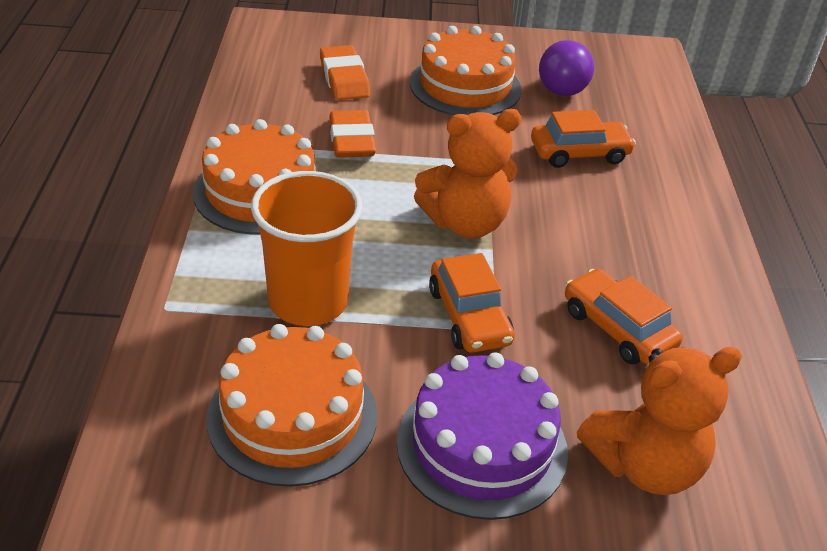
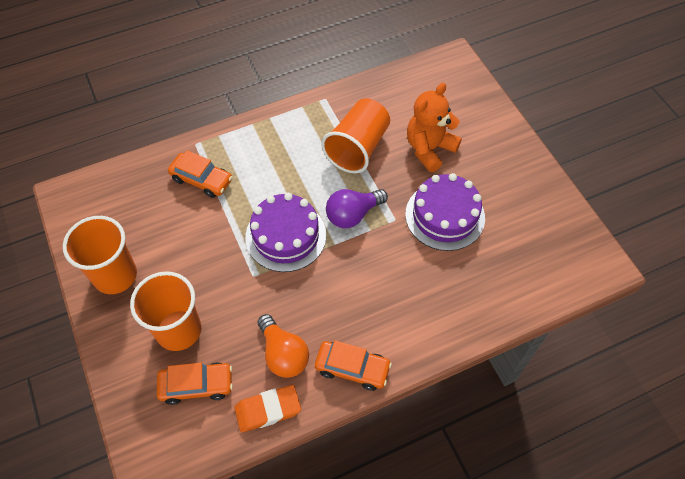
orange cake: 3 -> 0
orange cup: 1 -> 3
orange eraser: 2 -> 1
orange light bulb: 0 -> 1
orange teddy bear: 2 -> 1
purple cake: 1 -> 2

